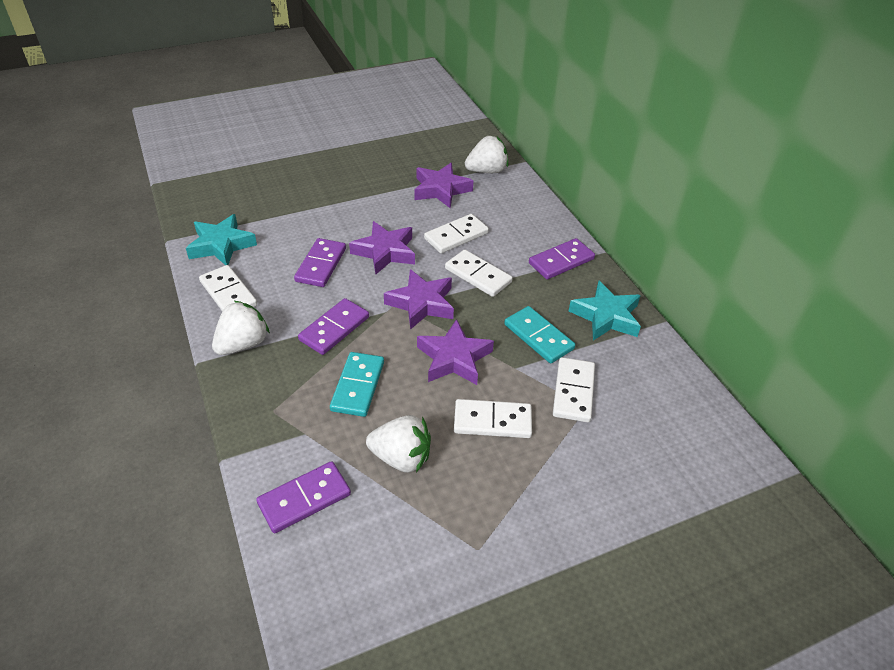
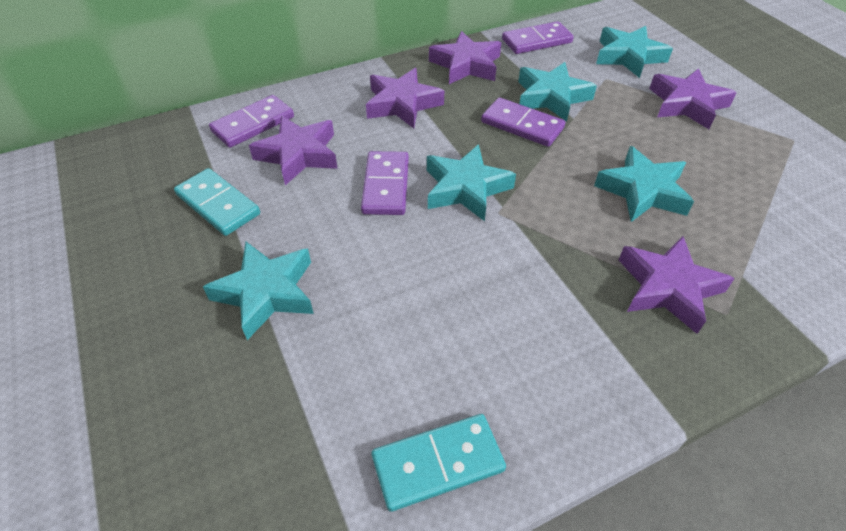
purple star: 4 -> 5
turquoise star: 2 -> 5
white domino: 5 -> 0
white strawberry: 3 -> 0

